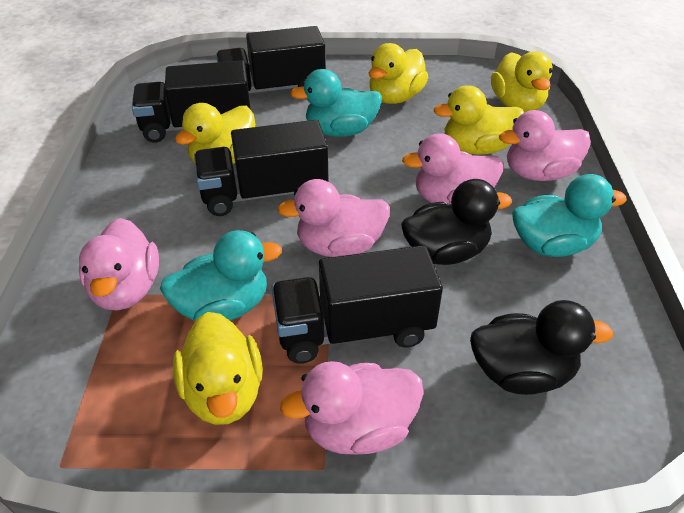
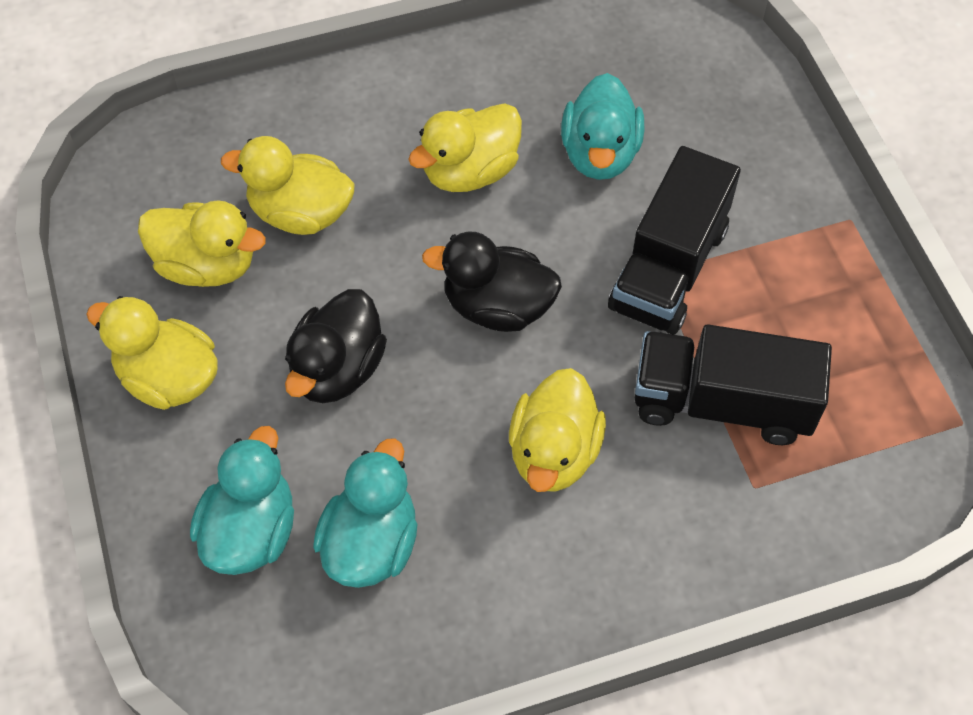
black truck: 4 -> 2
pink duck: 5 -> 0

